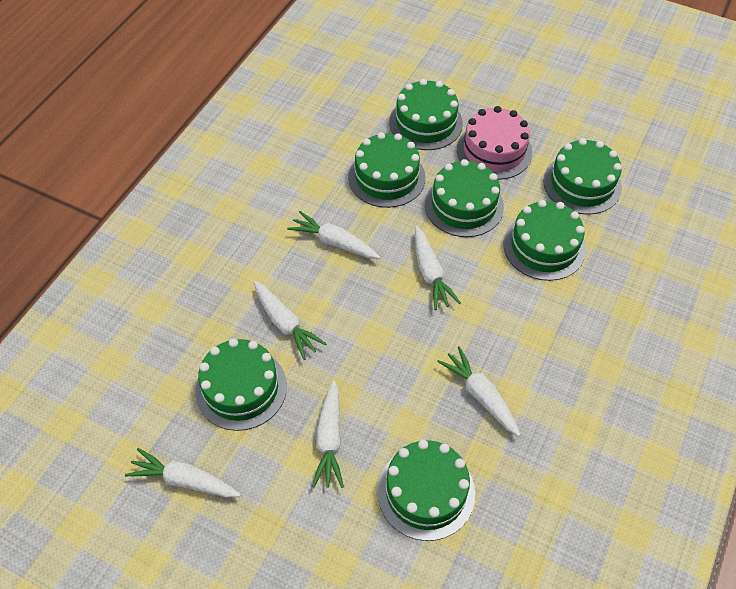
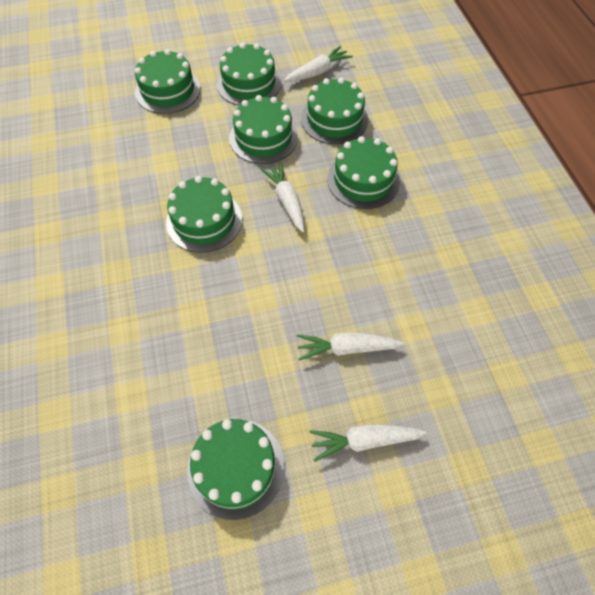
pink cake: 1 -> 0
white carrot: 6 -> 4

